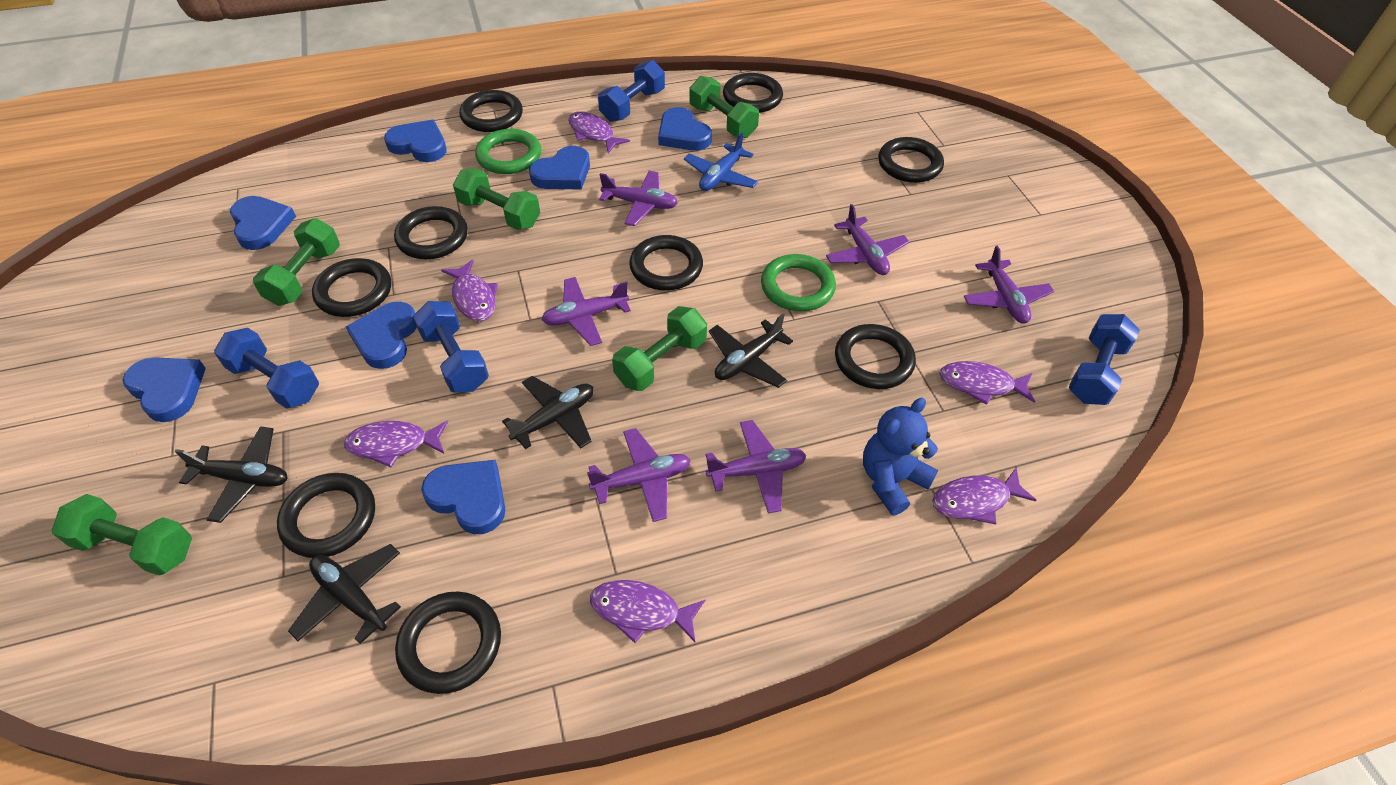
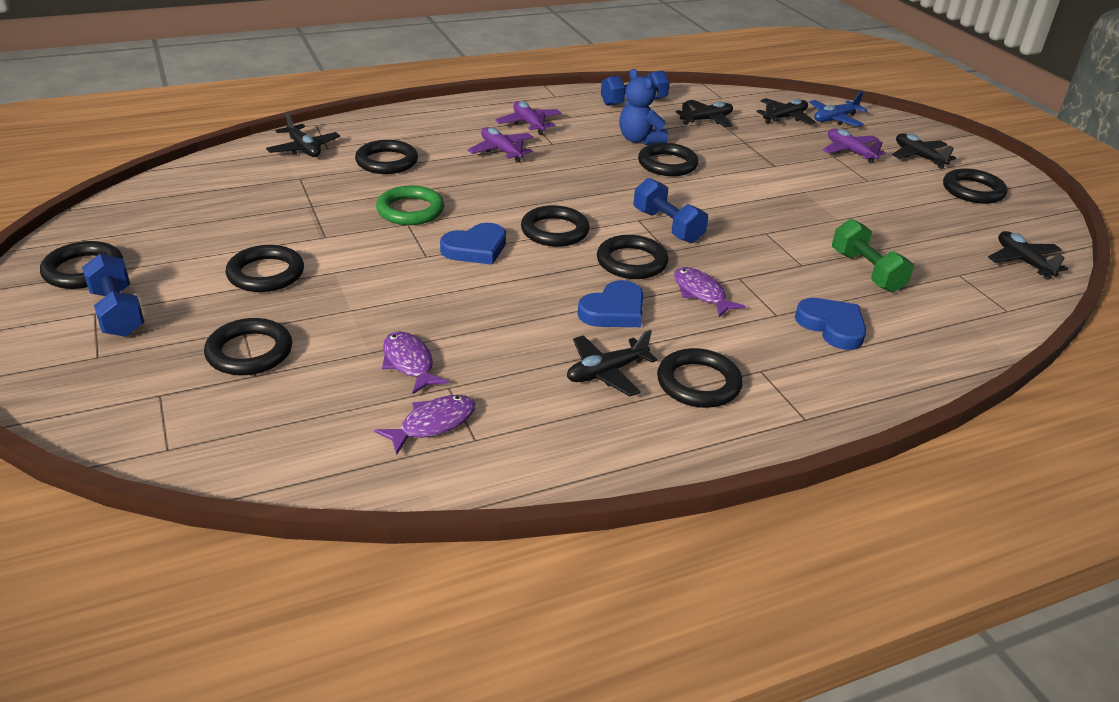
black plane: 4 -> 6
blue dumbbell: 4 -> 3
blue heart: 7 -> 3
green dumbbell: 5 -> 1
green ring: 2 -> 1
purple fish: 6 -> 3
purple plane: 6 -> 3

